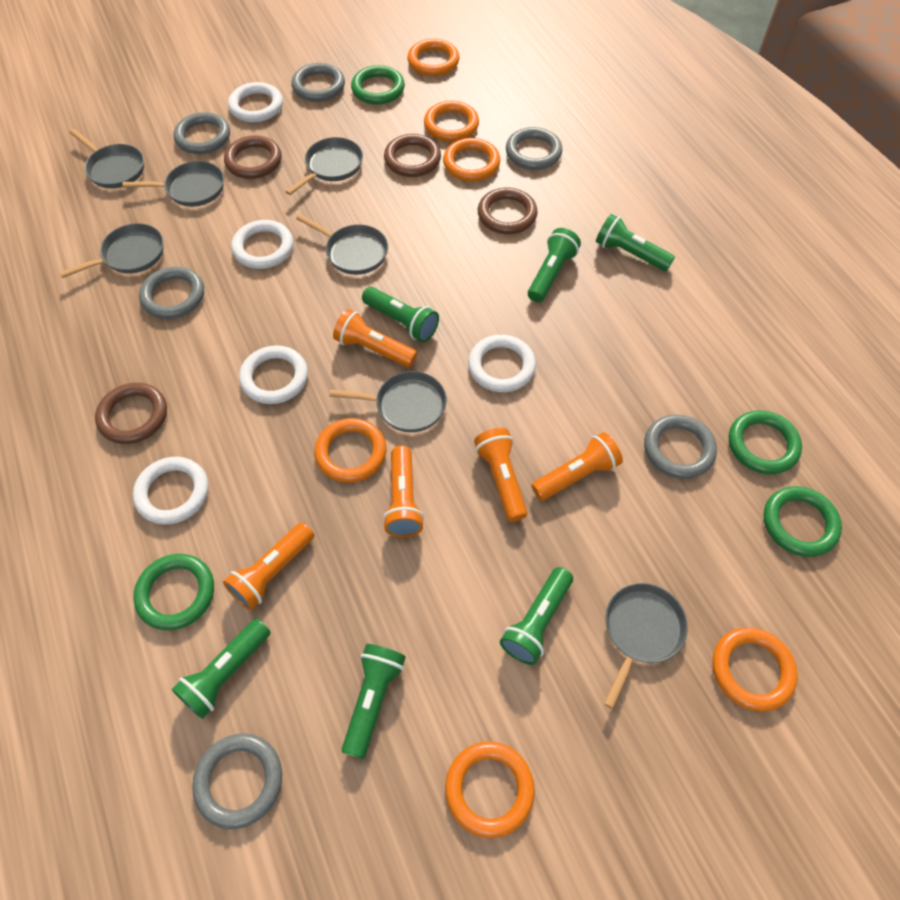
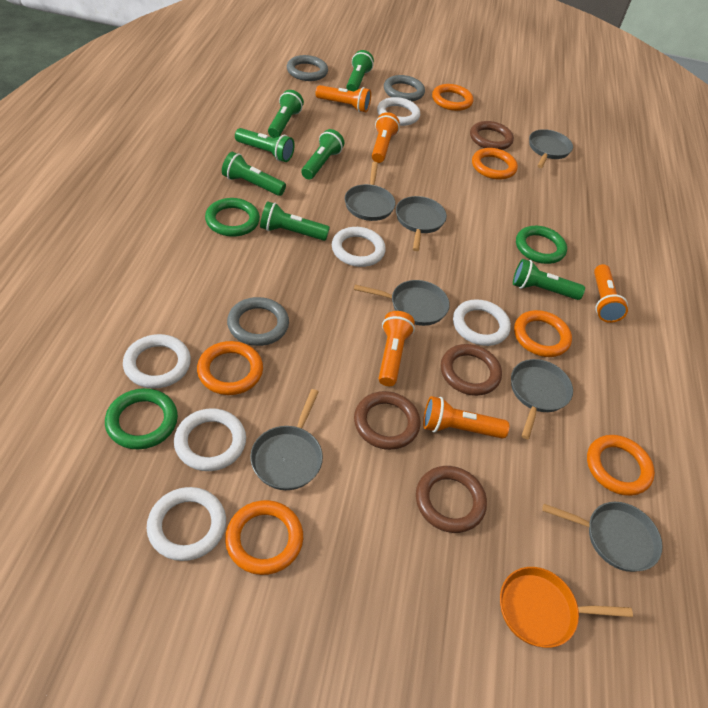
green flashlight: 6 -> 7
green ring: 4 -> 3
grey ring: 6 -> 3
orange pan: 0 -> 1
white ring: 5 -> 6

